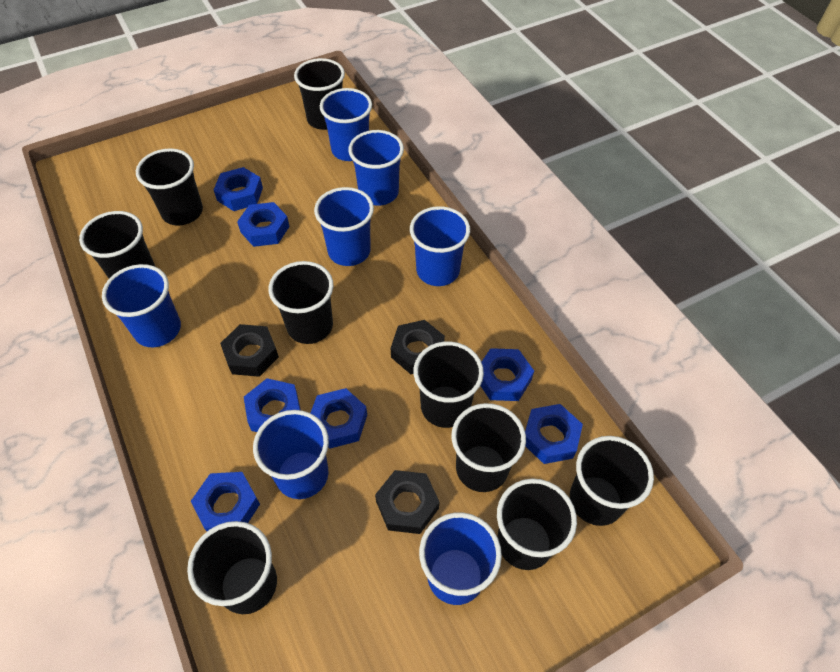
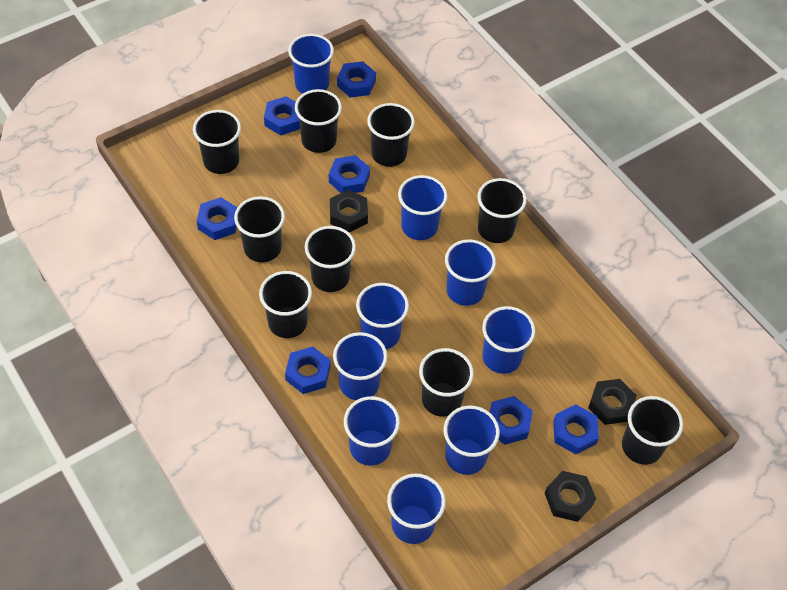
blue cup: 7 -> 9

